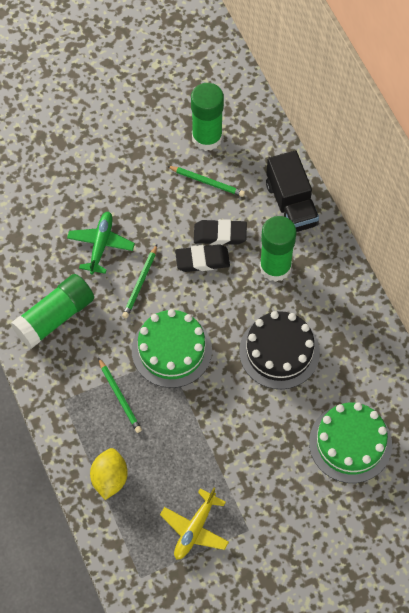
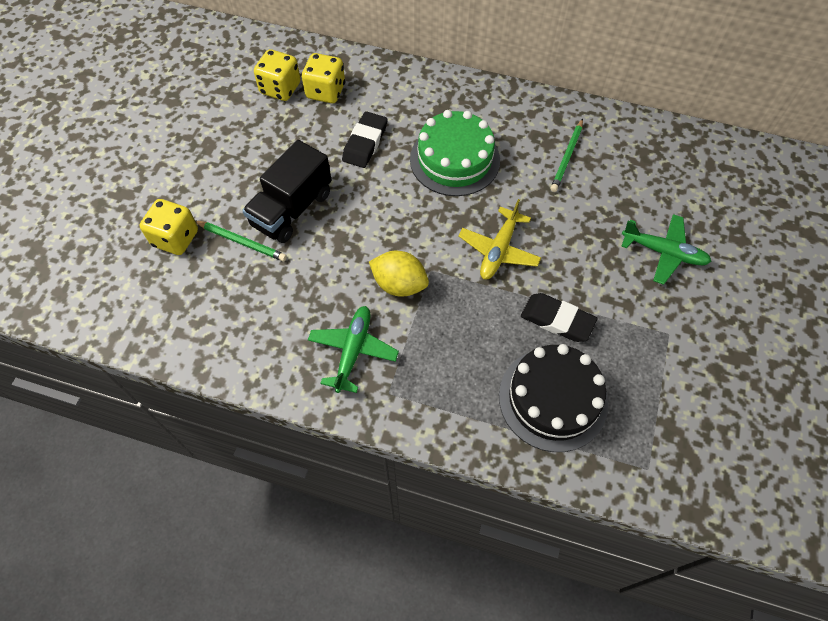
green cake: 2 -> 1
green glue stick: 3 -> 0
green pencil: 3 -> 2
green plane: 1 -> 2
yellow dice: 0 -> 3

